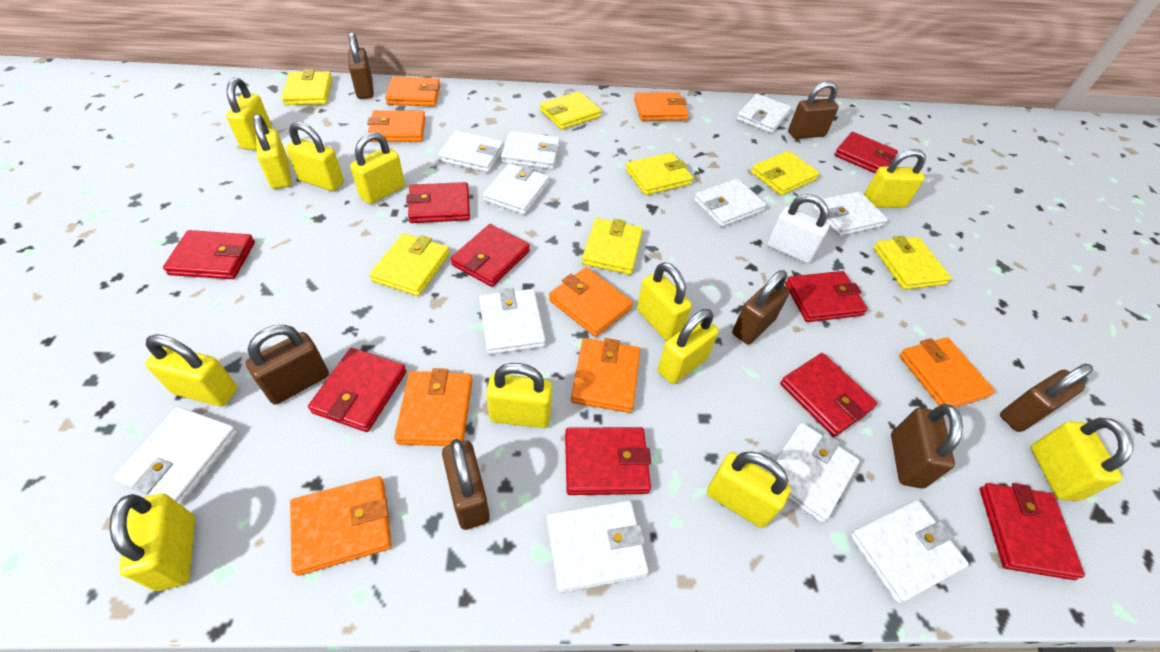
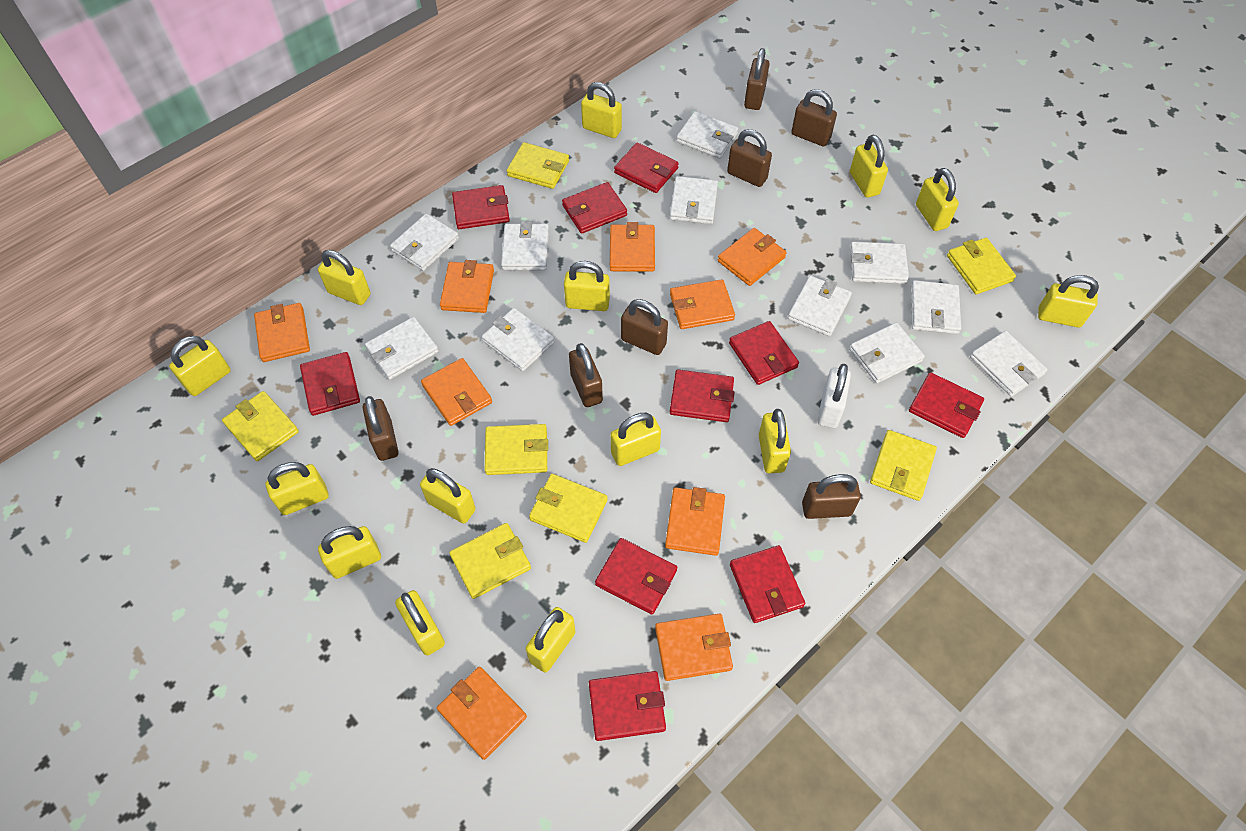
orange wallet: 8 -> 9
red wallet: 9 -> 10
yellow padlock: 12 -> 14

